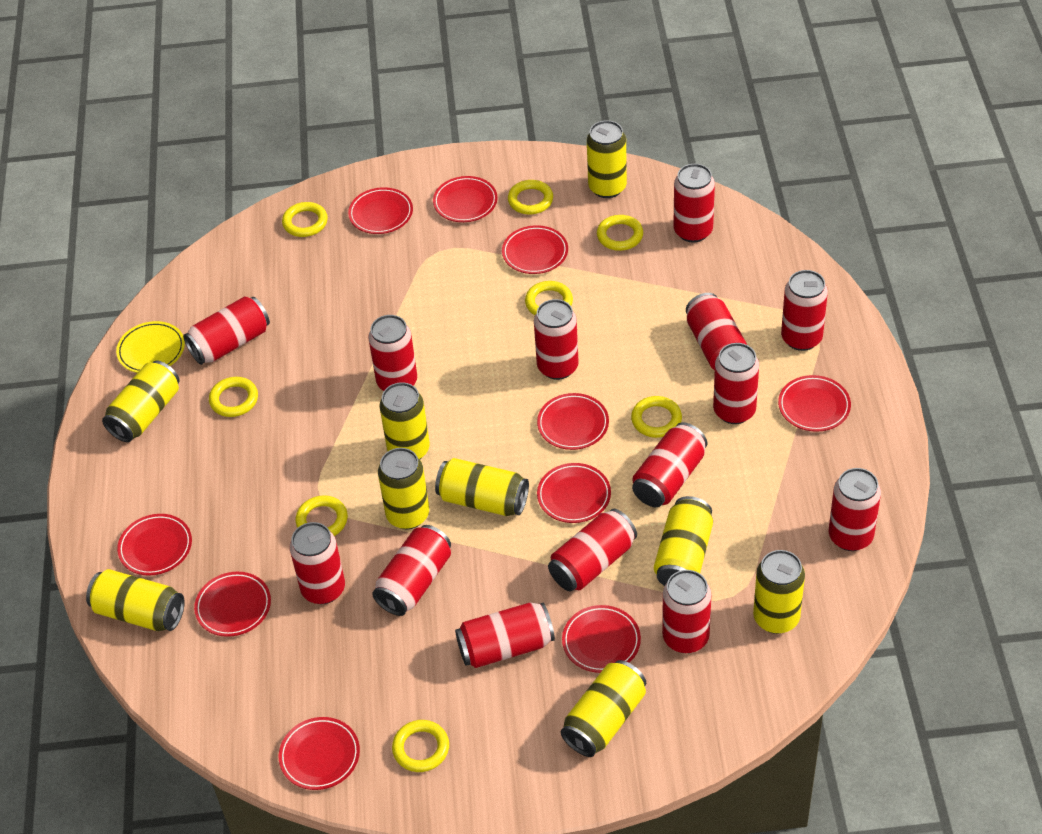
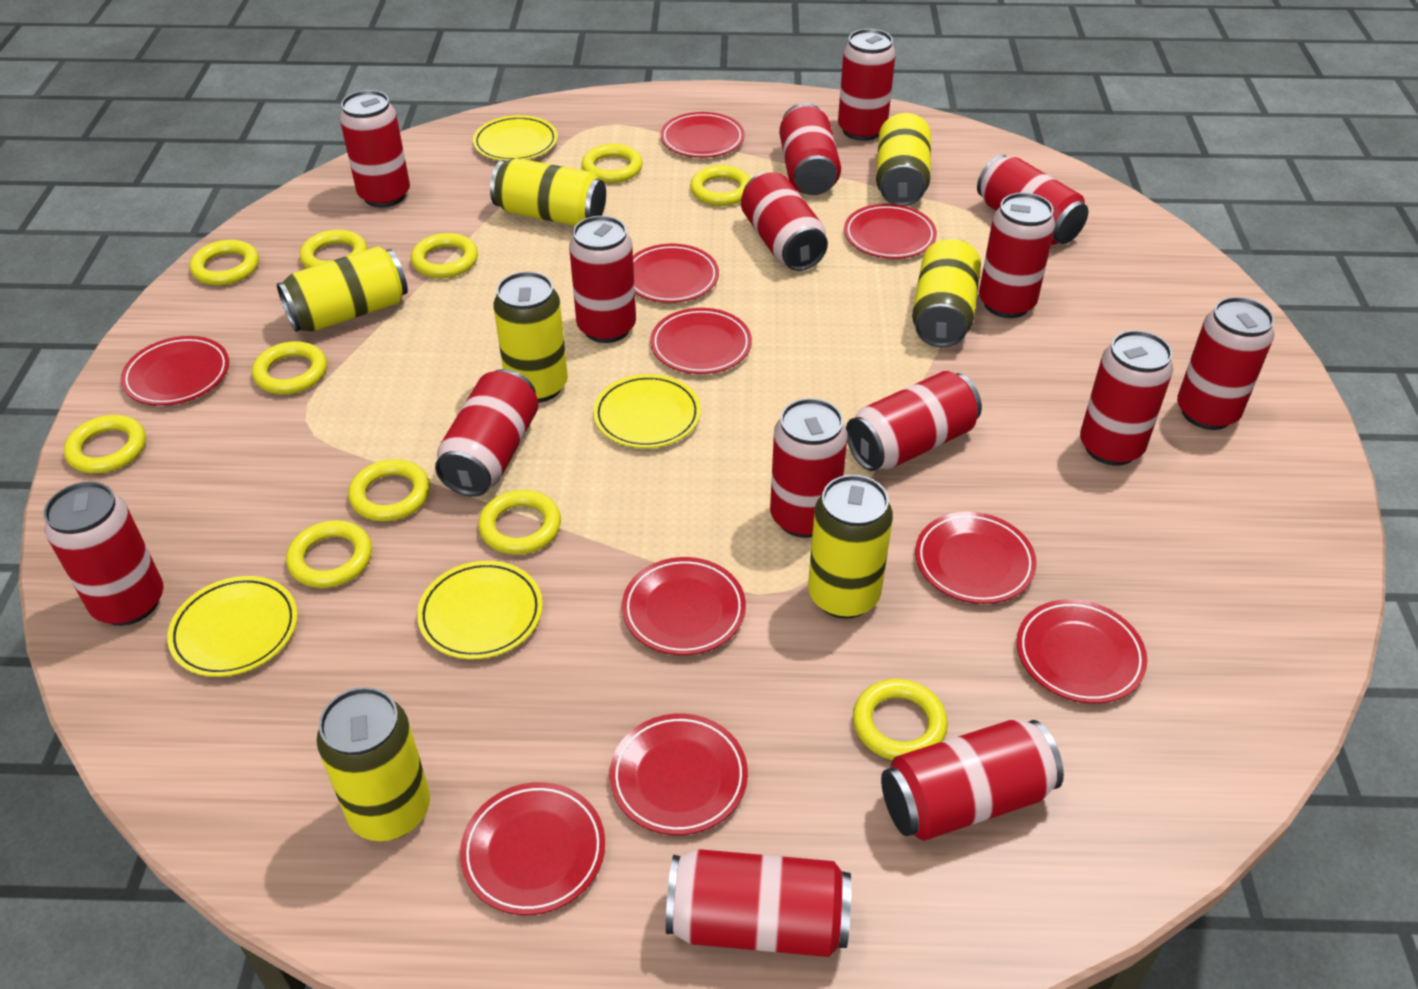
red can: 14 -> 15
yellow can: 9 -> 7
yellow plate: 1 -> 4
yellow ring: 8 -> 11

